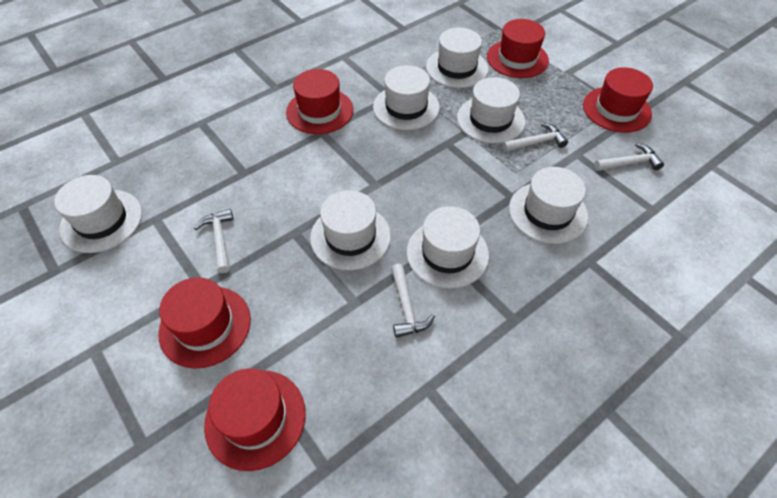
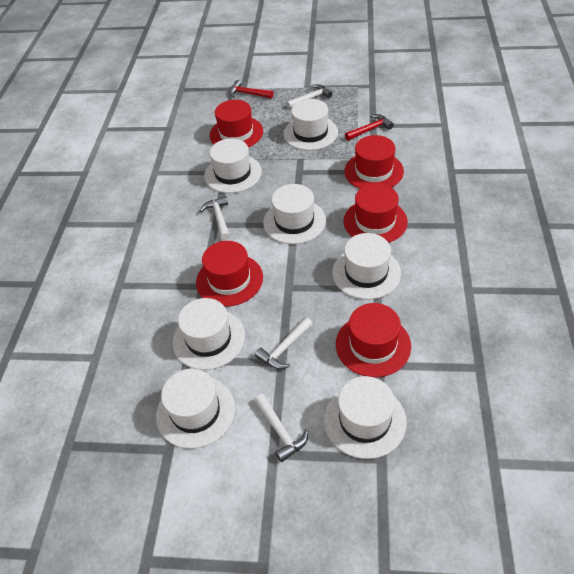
red hammer: 0 -> 2

